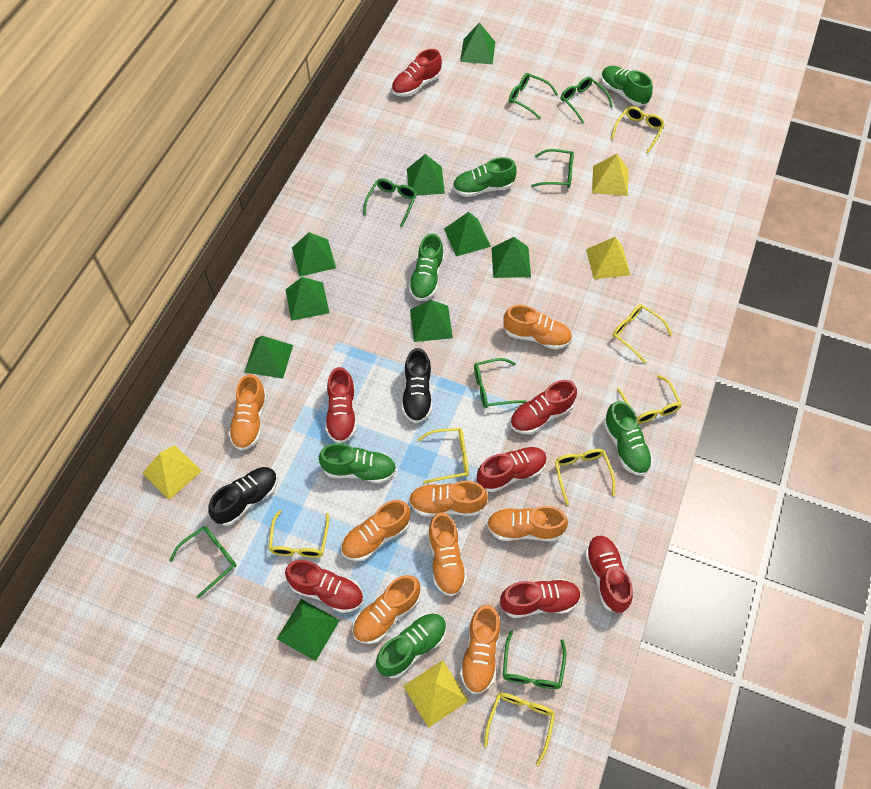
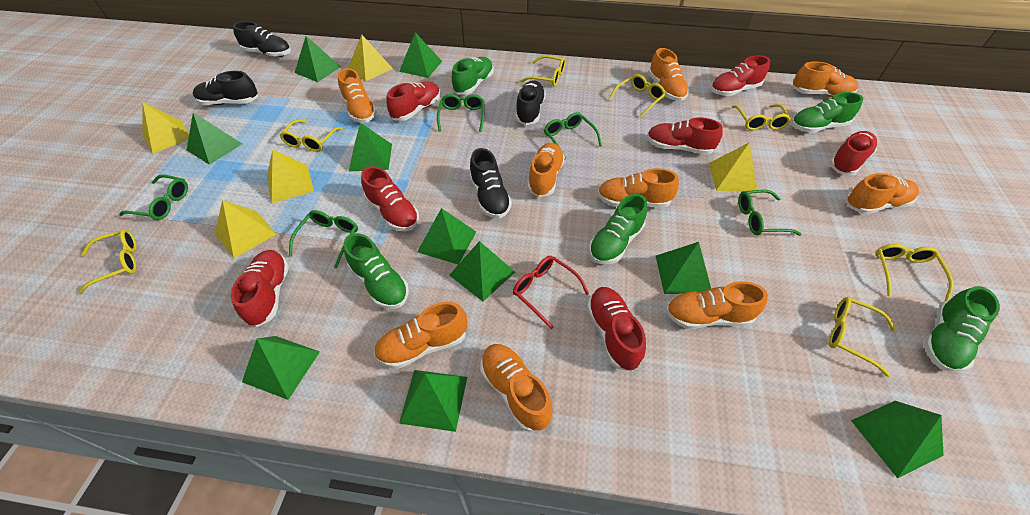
black shoe: 2 -> 4
green glasses: 7 -> 5
green pyramid: 9 -> 10
green shoe: 6 -> 5
orange shoe: 8 -> 9
red glasses: 0 -> 1
yellow pyramid: 4 -> 5

